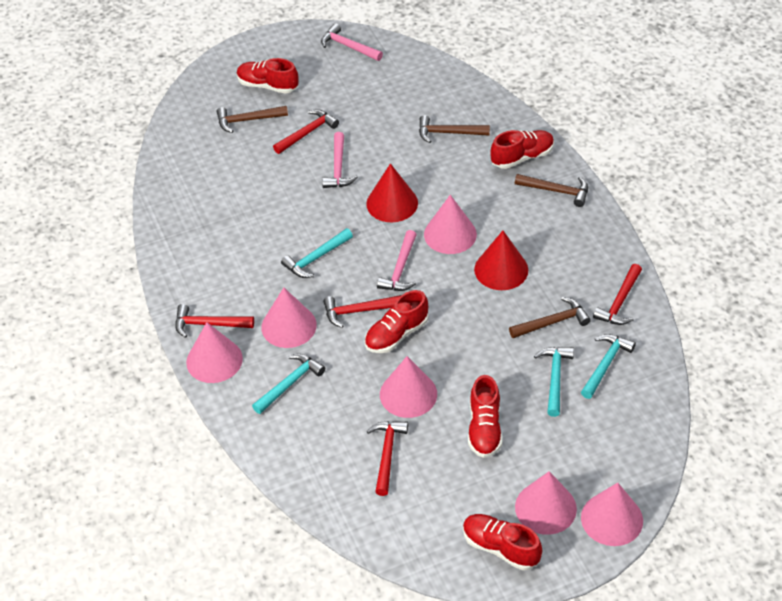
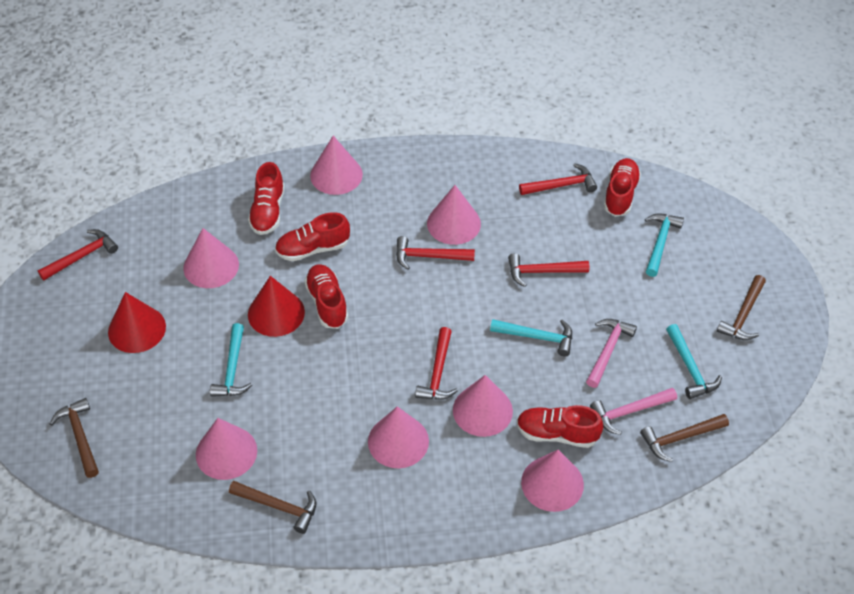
pink cone: 6 -> 7
pink hammer: 3 -> 2

